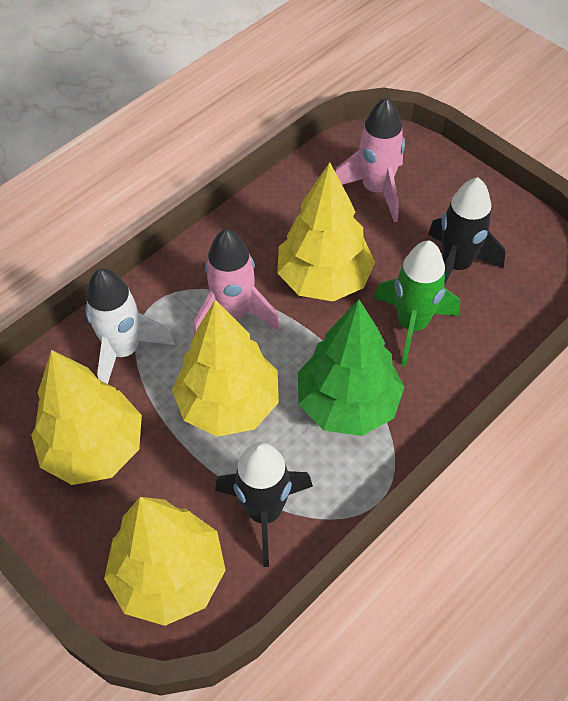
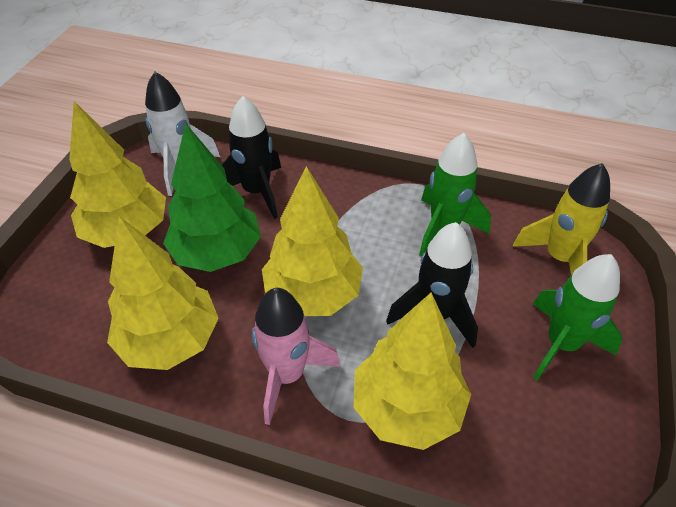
green rocket: 1 -> 2
pink rocket: 2 -> 1
yellow rocket: 0 -> 1

